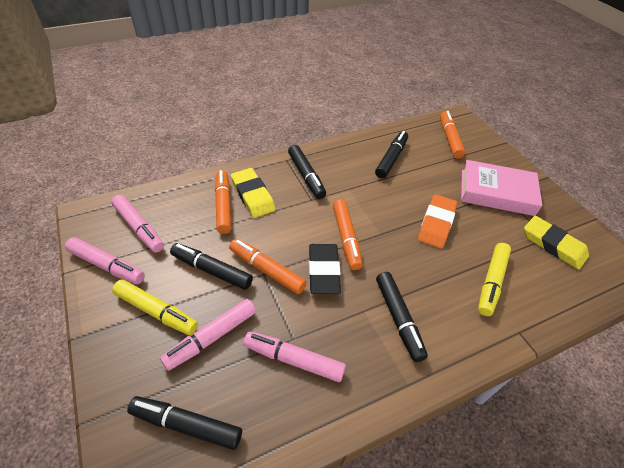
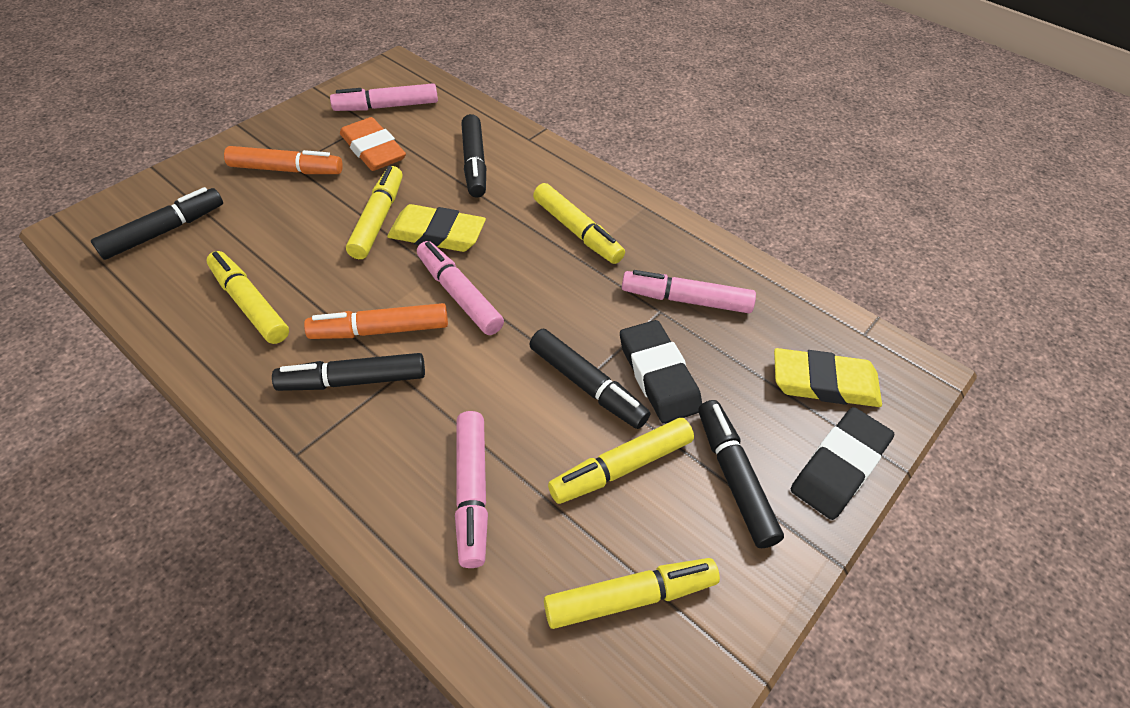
black eraser: 1 -> 2
orange marker: 4 -> 2
pink book: 1 -> 0
yellow marker: 2 -> 5

